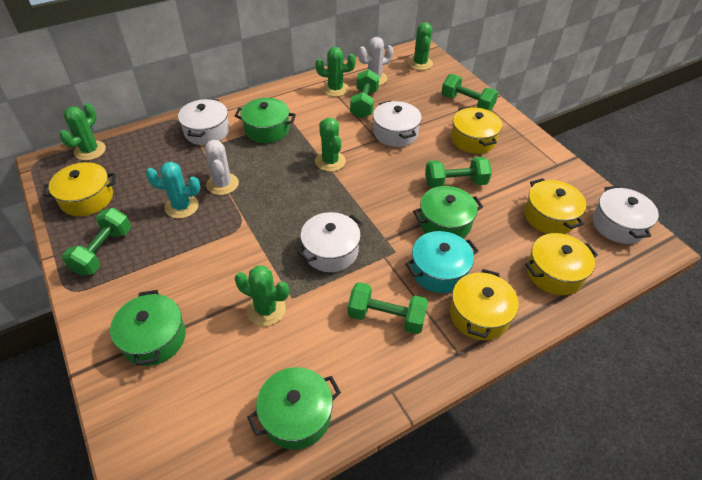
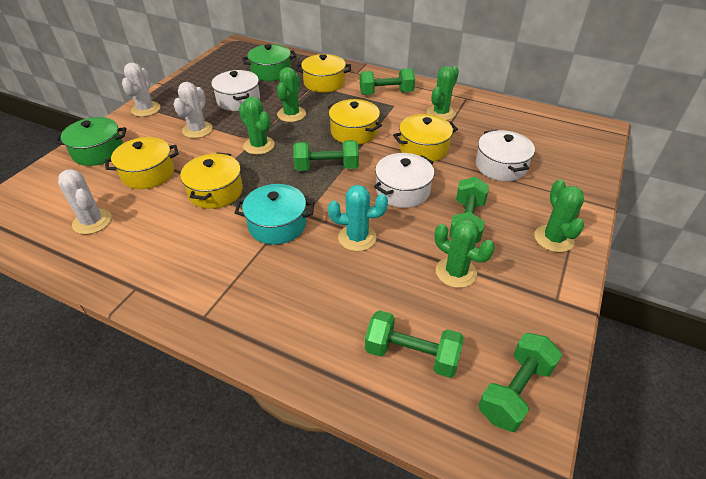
green pot: 4 -> 2
white cactus: 2 -> 3
white pot: 4 -> 3

